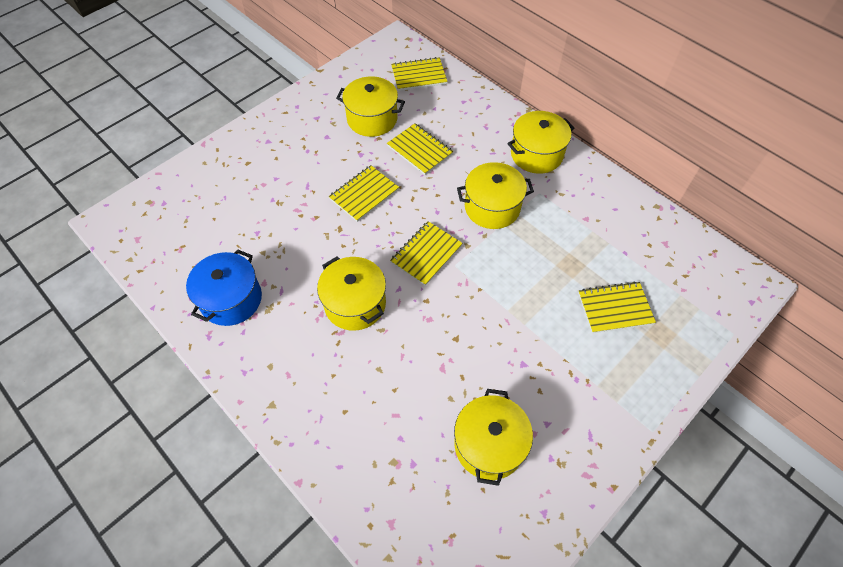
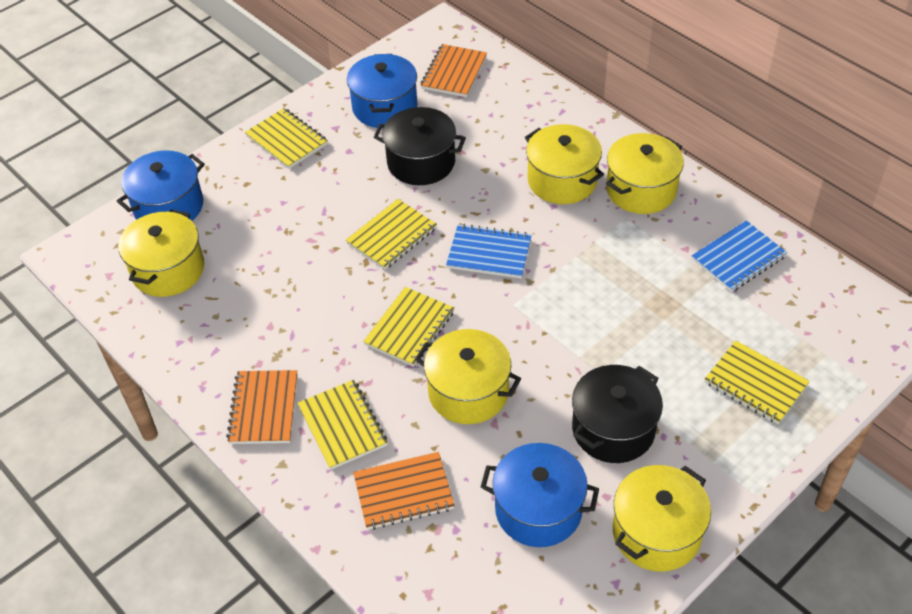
black pot: 0 -> 2
blue notebook: 0 -> 2
blue pot: 1 -> 3
orange notebook: 0 -> 3

